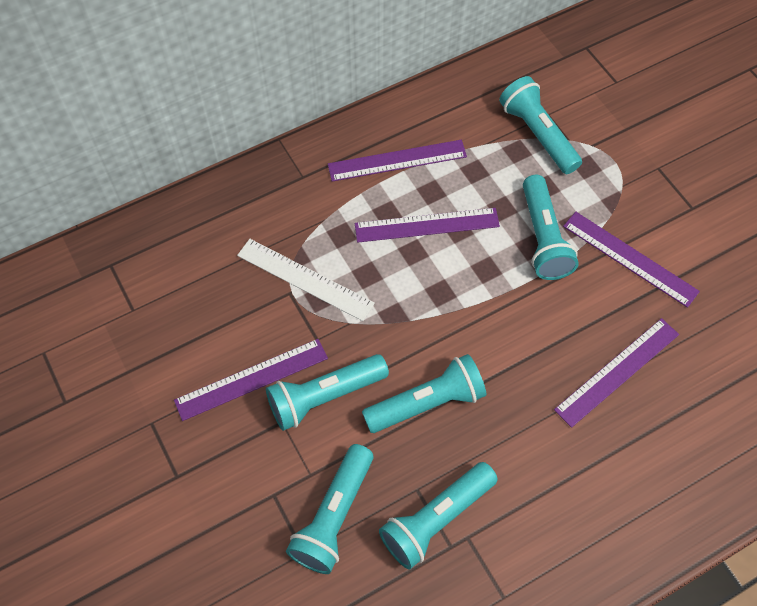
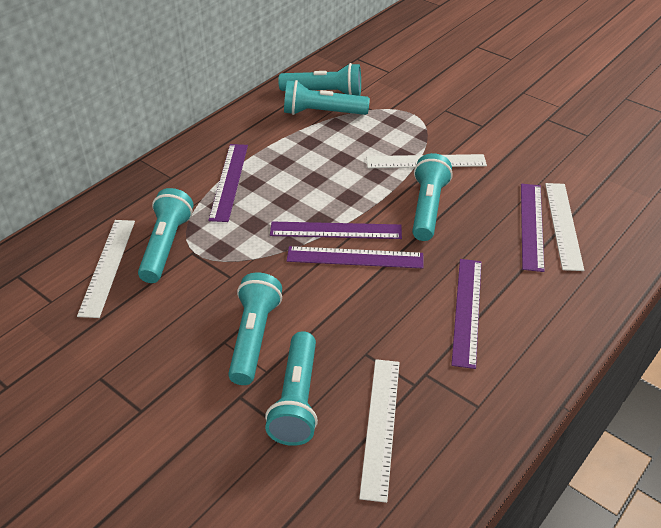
white ruler: 1 -> 4

